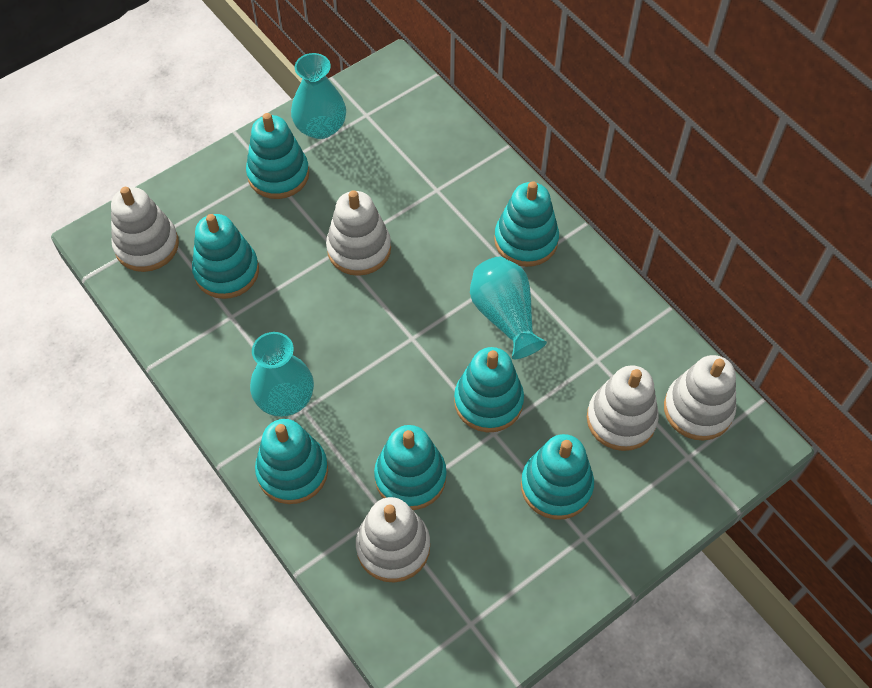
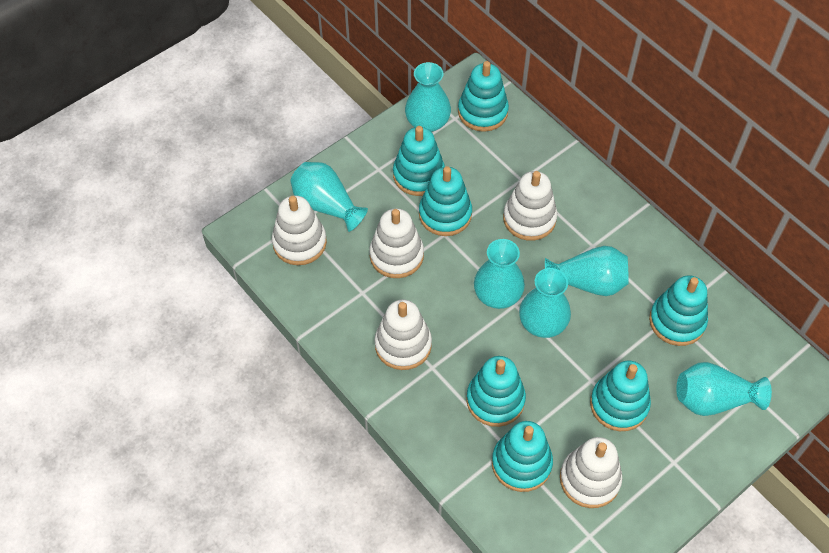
turquoise vase: 3 -> 6

